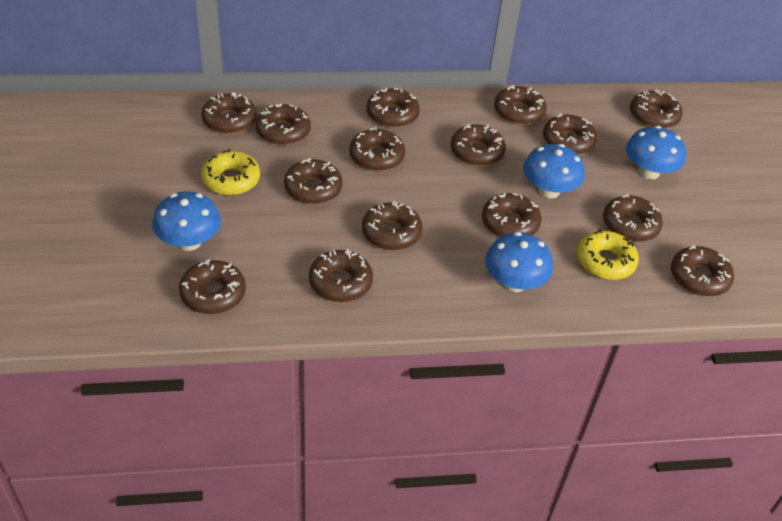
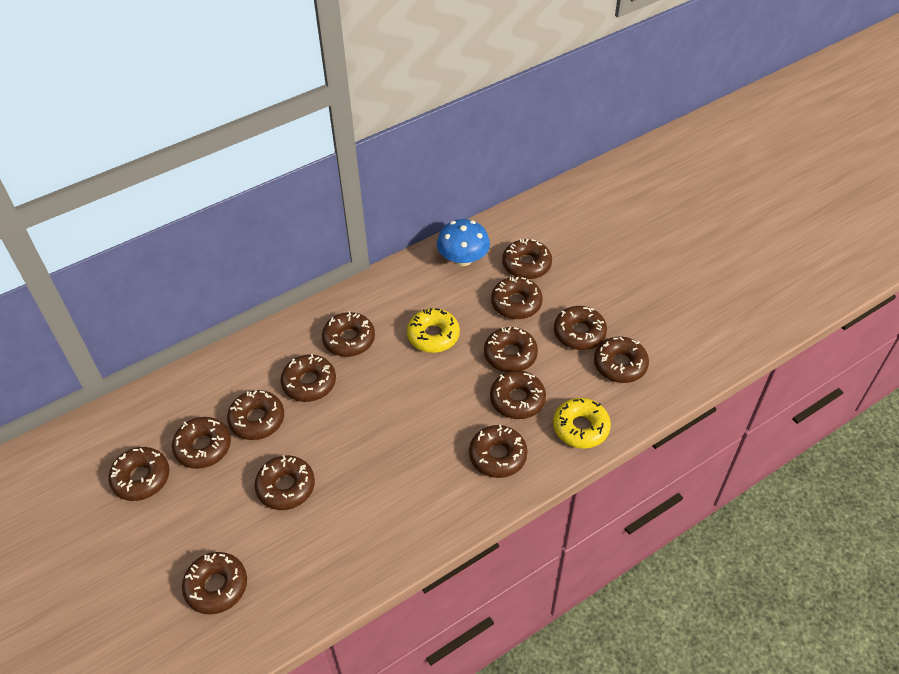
blue mushroom: 4 -> 1
brown donut: 15 -> 14

